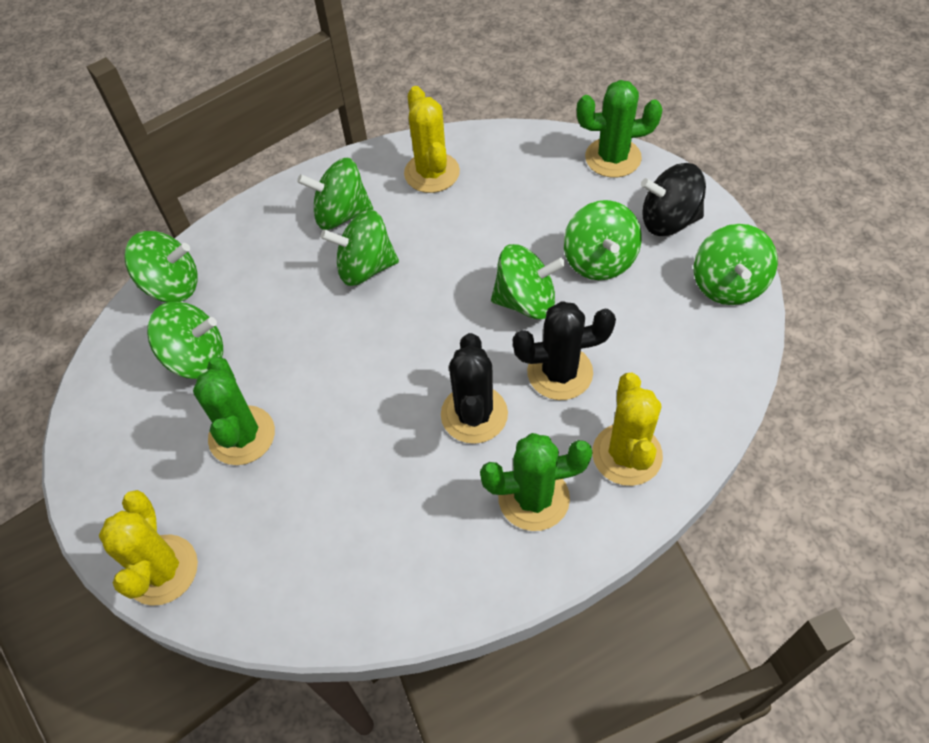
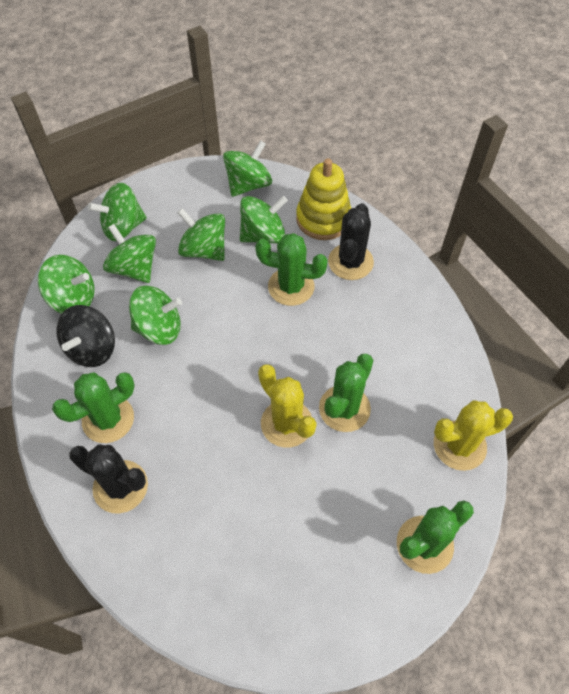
green cactus: 3 -> 4
yellow cactus: 3 -> 2
yellow stacking toy: 0 -> 1

